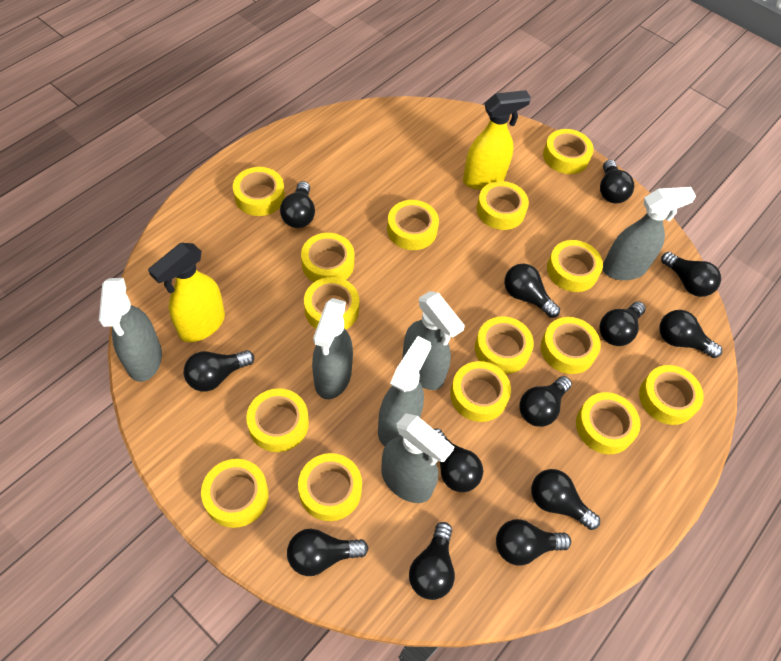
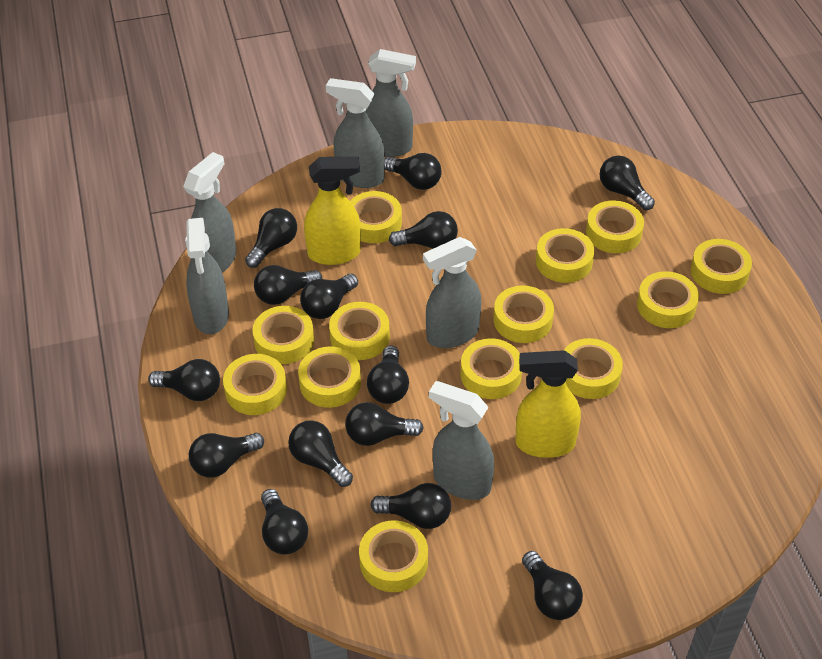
black light bulb: 13 -> 14
yellow tape: 15 -> 13

